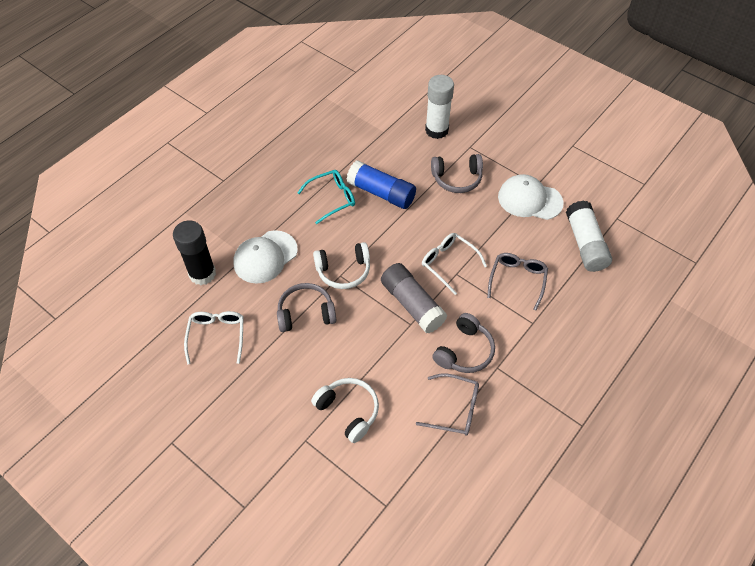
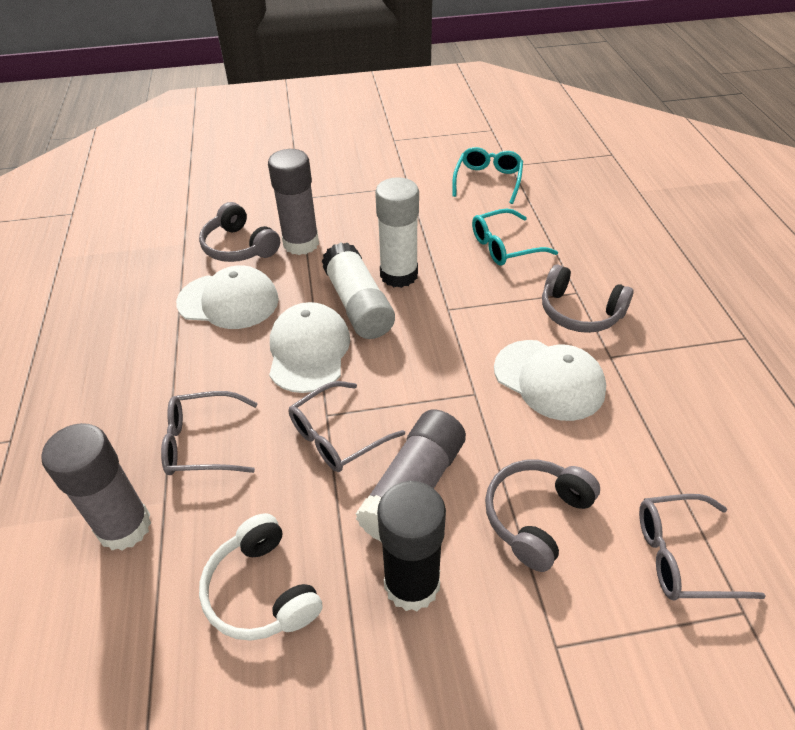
blue glue stick: 1 -> 0
grey glasses: 2 -> 3
grey glue stick: 1 -> 3
turquoise glasses: 1 -> 2
white cap: 2 -> 3
white glasses: 2 -> 0
white headphones: 2 -> 1

